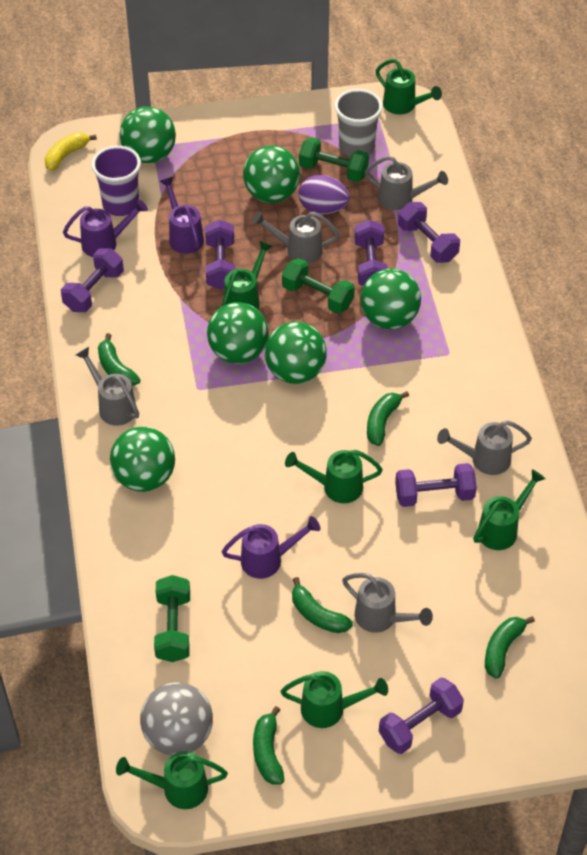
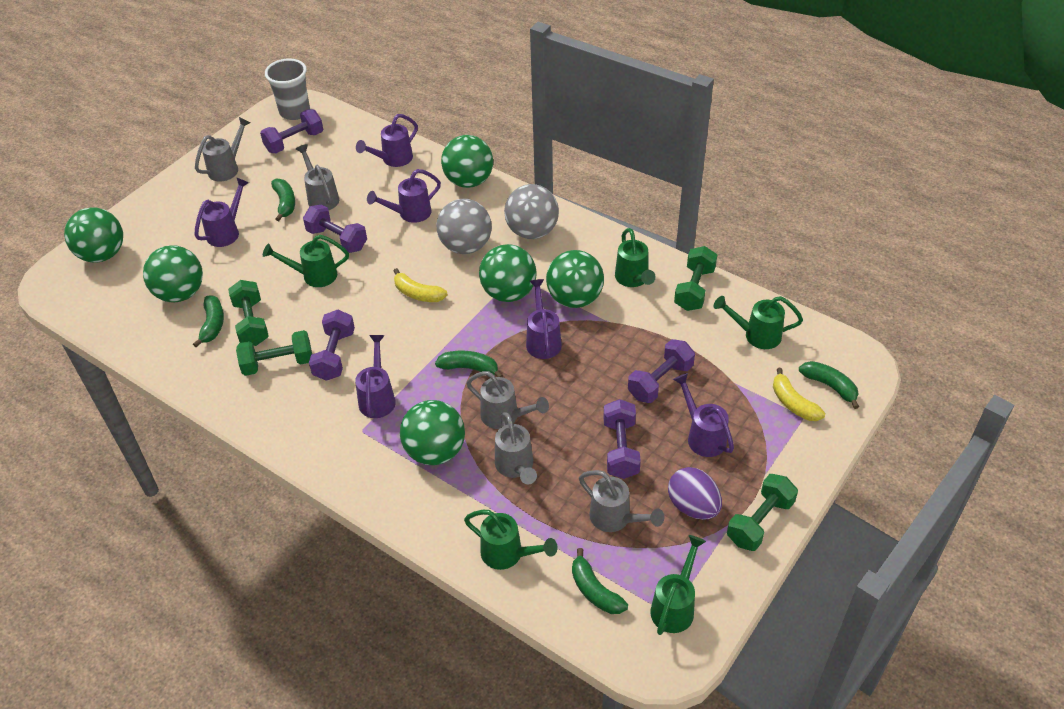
green dumbbell: 3 -> 4
green watering can: 6 -> 5
grey ball: 1 -> 2
purple cup: 1 -> 0
purple dumbbell: 6 -> 5
purple watering can: 3 -> 6
yellow banana: 1 -> 2

